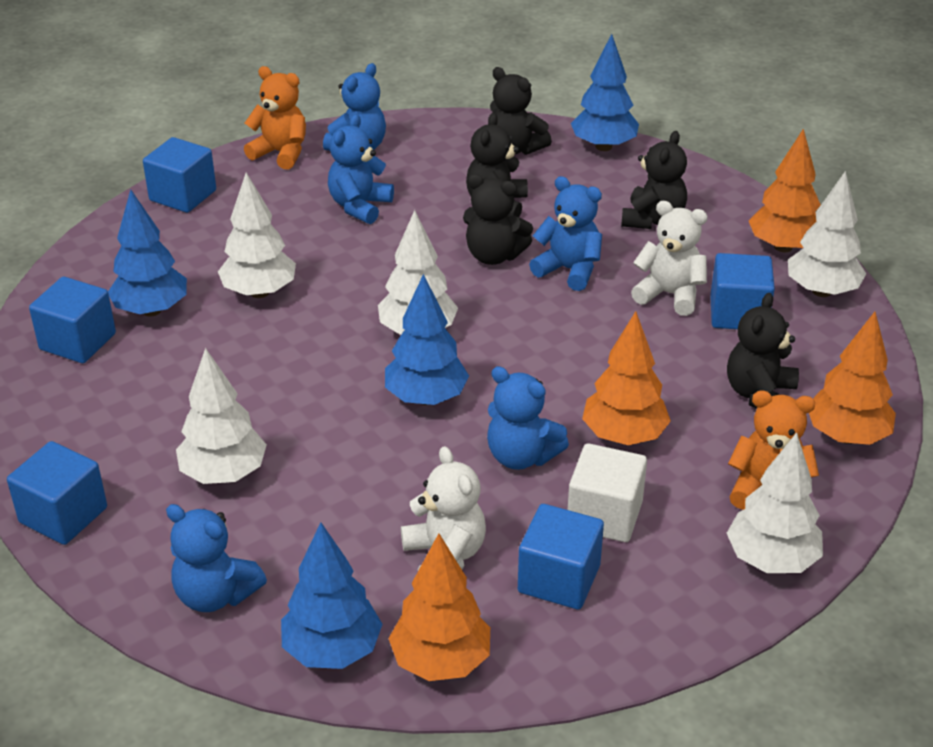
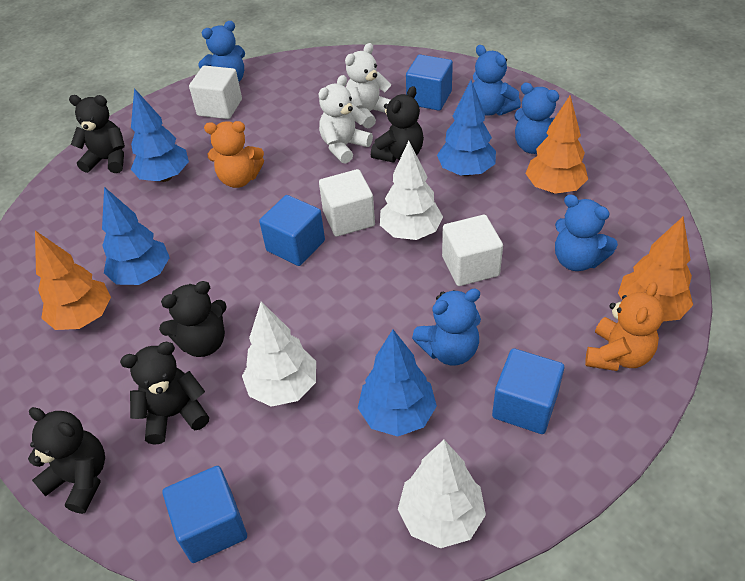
blue cube: 5 -> 4
orange tree: 4 -> 3
white cube: 1 -> 3
white tree: 5 -> 3

